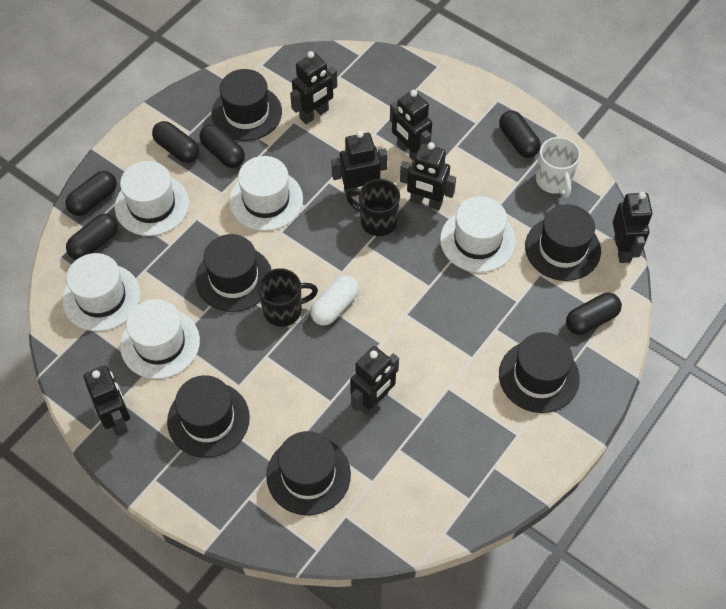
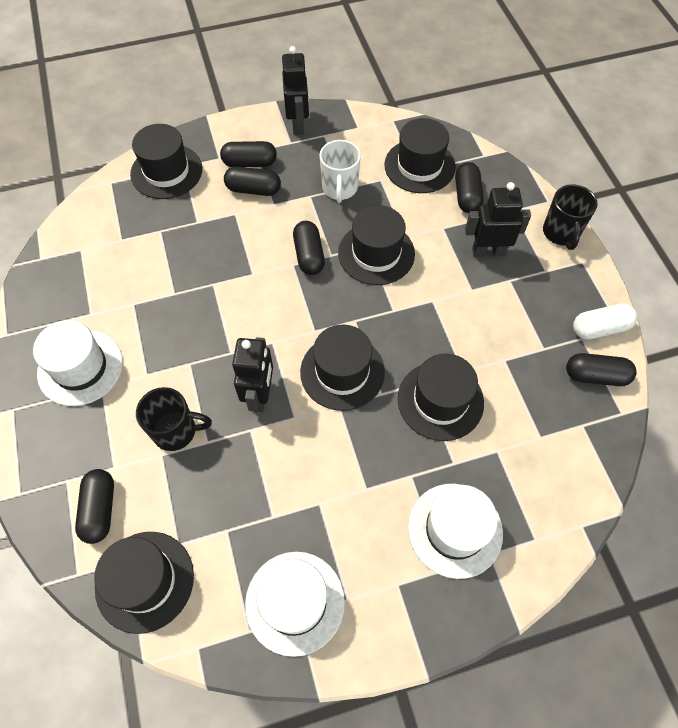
black robot: 7 -> 3
white hat: 5 -> 3

